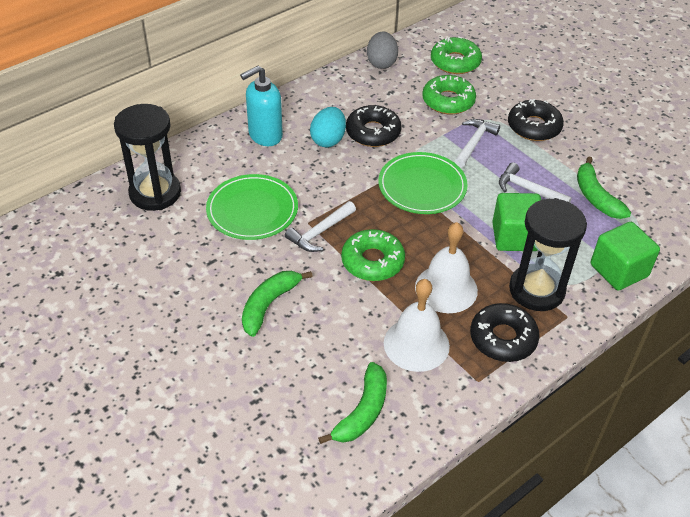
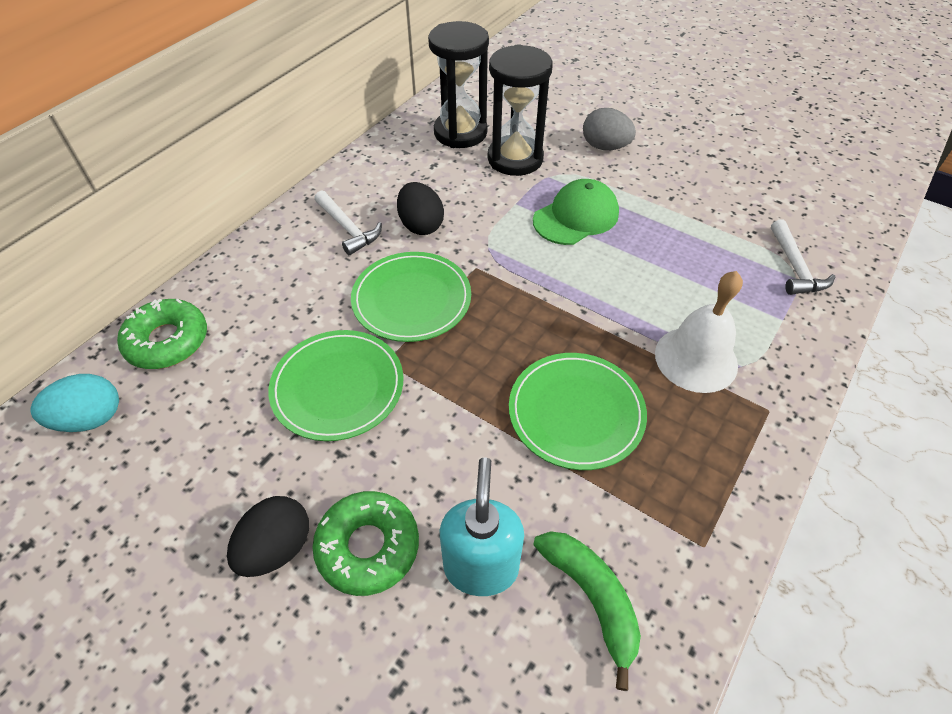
black donut: 3 -> 0
black egg: 0 -> 2
green banana: 3 -> 1
green cap: 0 -> 1
green cube: 2 -> 0
green donut: 3 -> 2
green plate: 2 -> 3
white bell: 2 -> 1
white hammer: 3 -> 2

